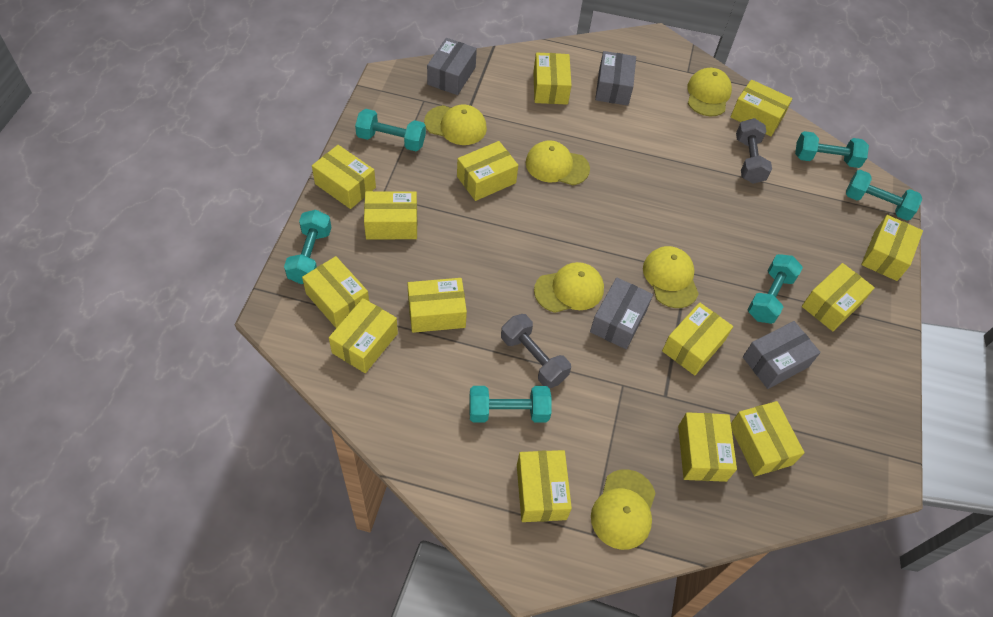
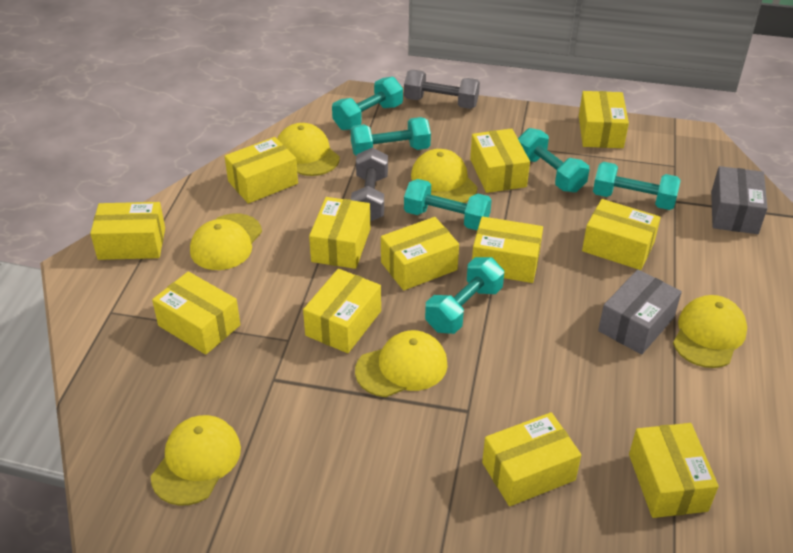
grey box: 4 -> 2
yellow box: 14 -> 12

